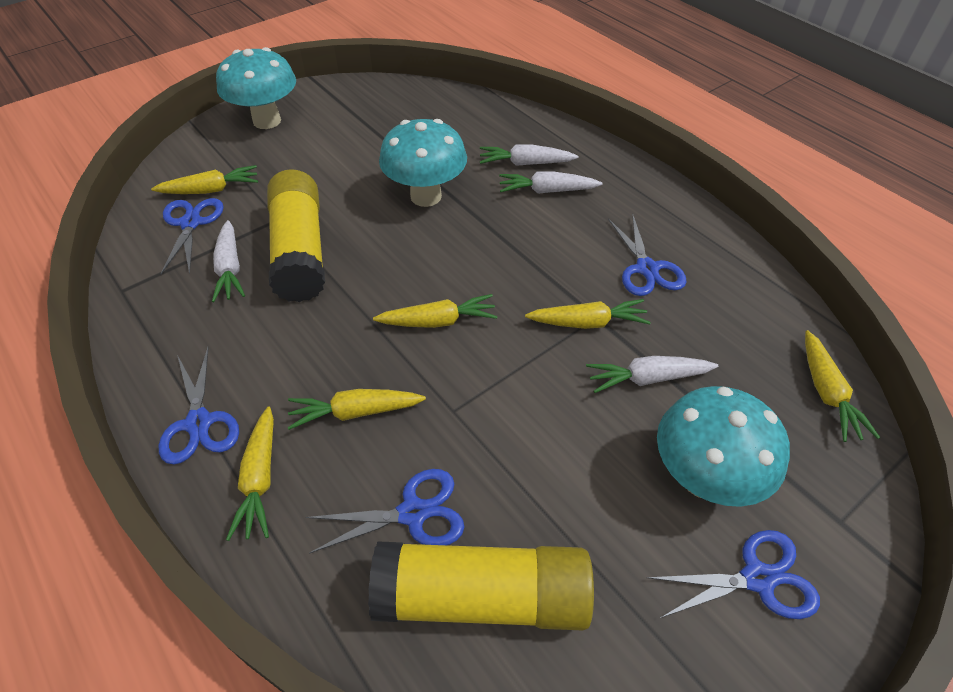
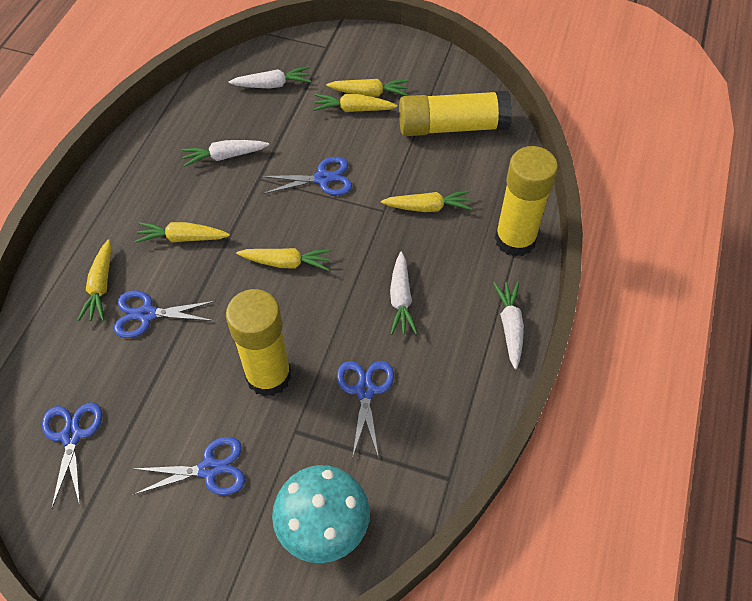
turquoise mushroom: 3 -> 1
yellow glue stick: 2 -> 3

